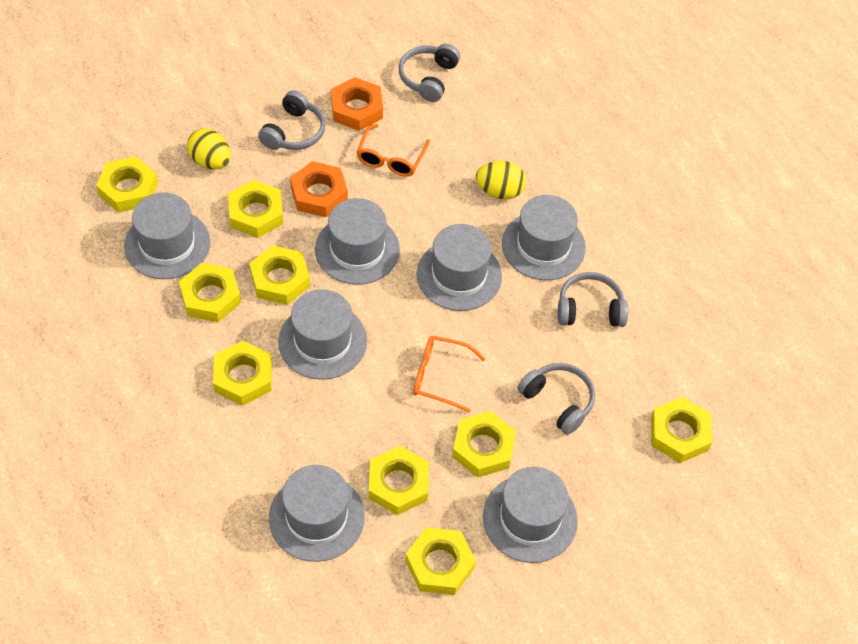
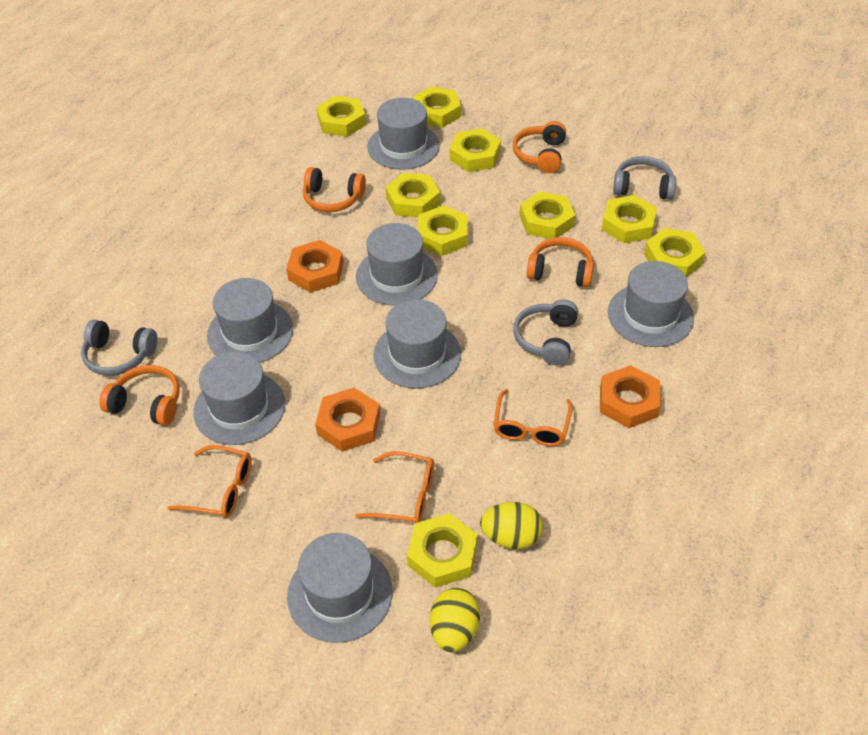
grey headphones: 4 -> 3
orange glasses: 2 -> 3
orange headphones: 0 -> 4
orange nut: 2 -> 3

